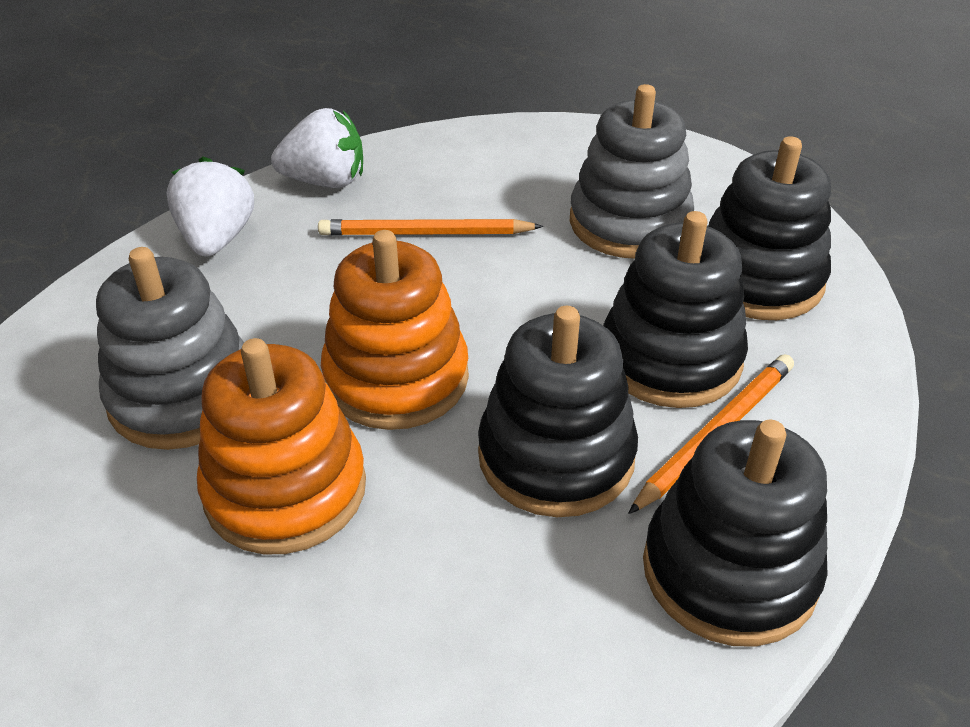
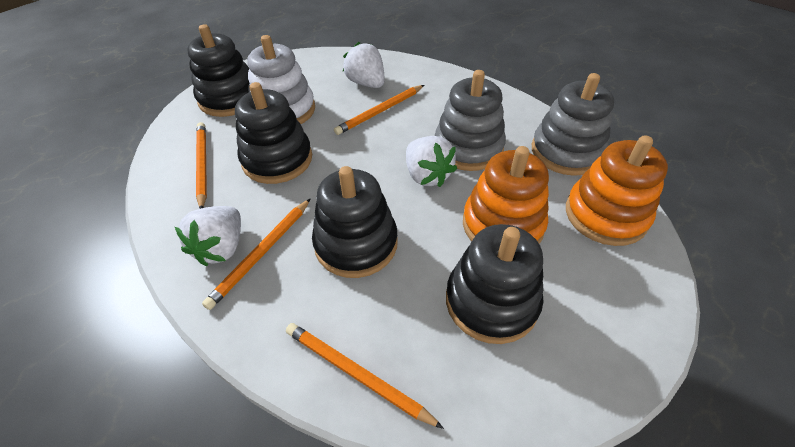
orange pencil: 2 -> 4
white stacking toy: 0 -> 1
white strawberry: 2 -> 3

